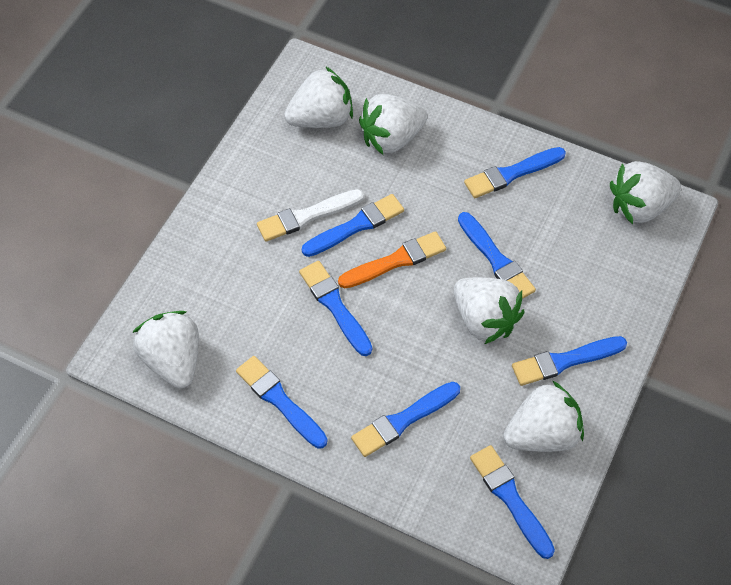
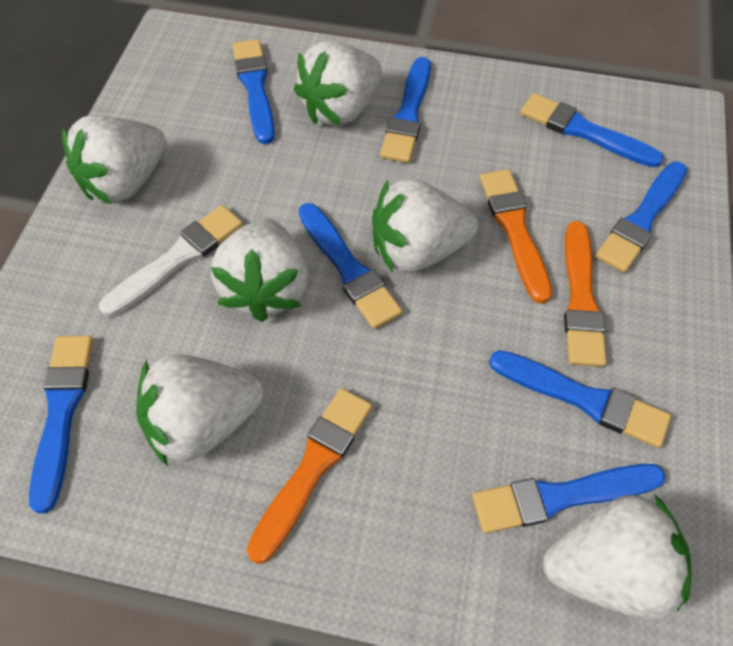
orange brush: 1 -> 3

